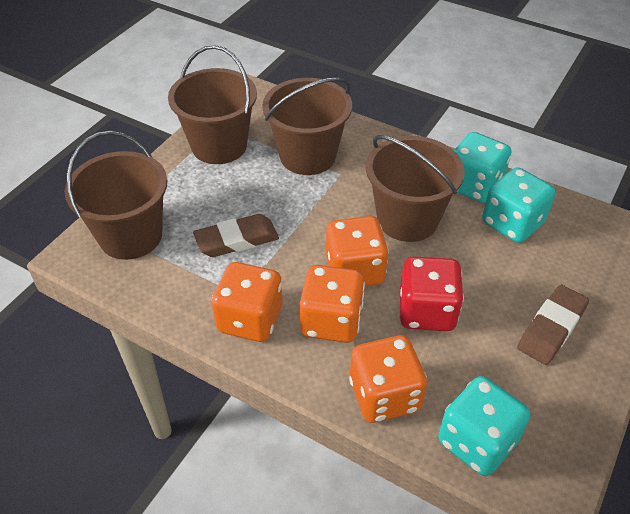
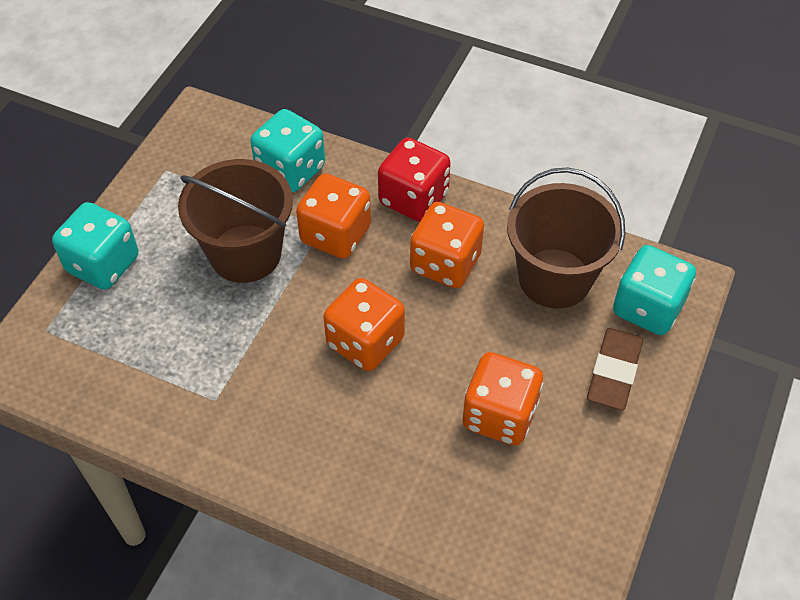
brown bucket: 4 -> 2
brown eraser: 2 -> 1

